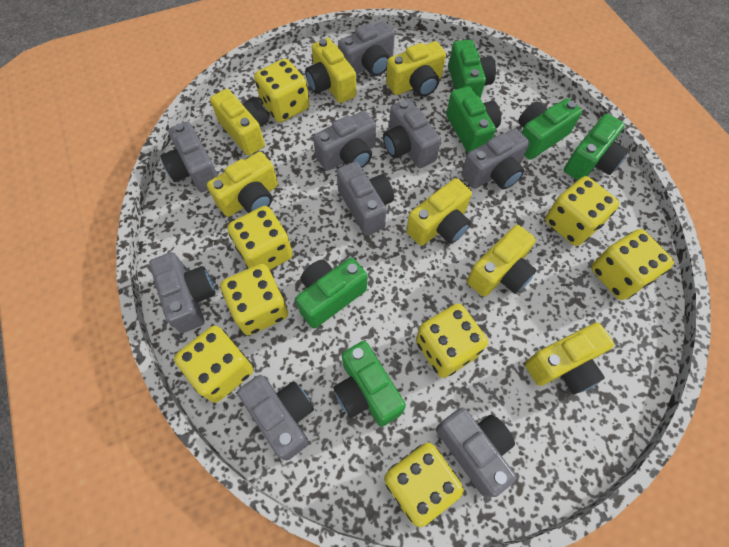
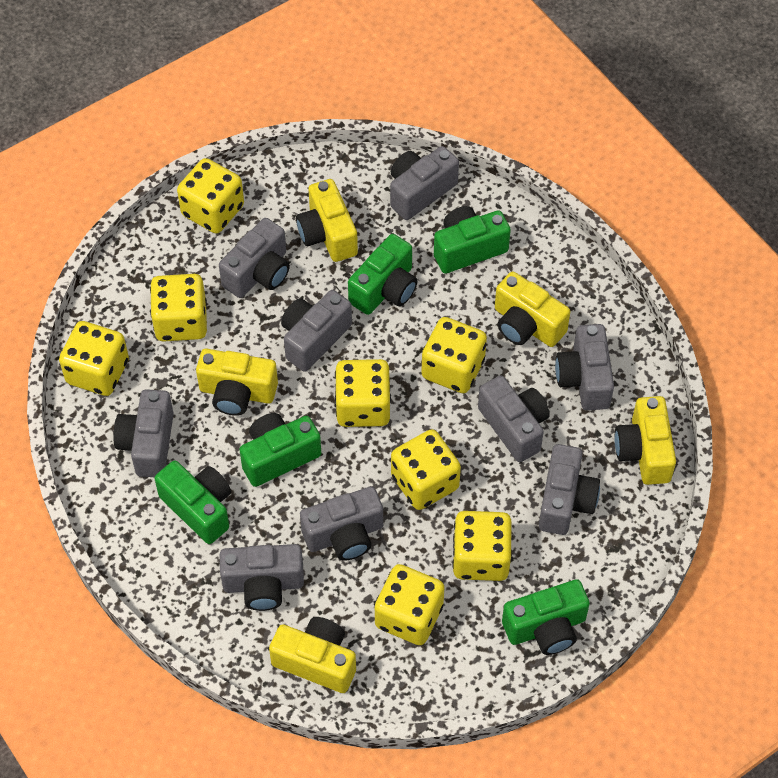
green camera: 6 -> 5
yellow camera: 7 -> 5

